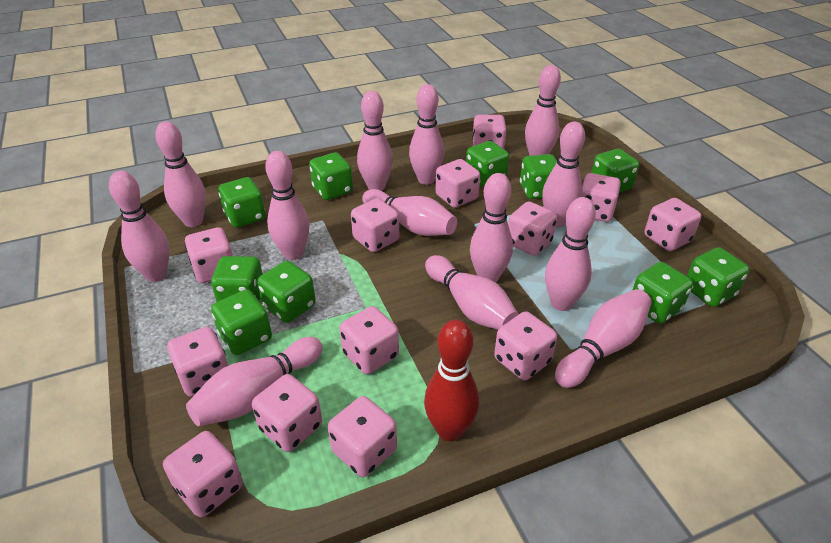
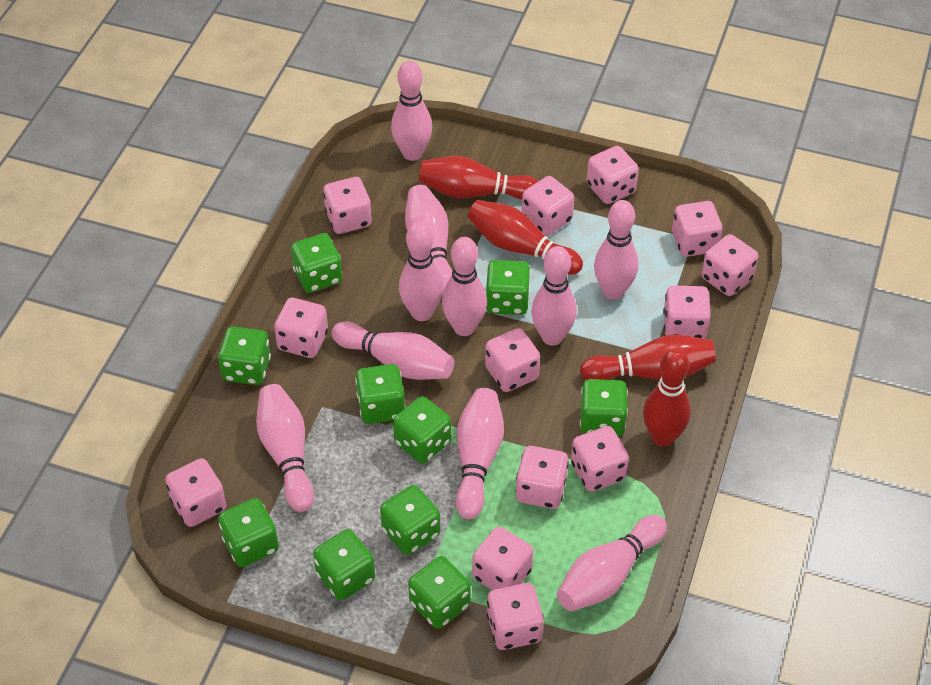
pink bowling pin: 13 -> 10
red bowling pin: 1 -> 4

